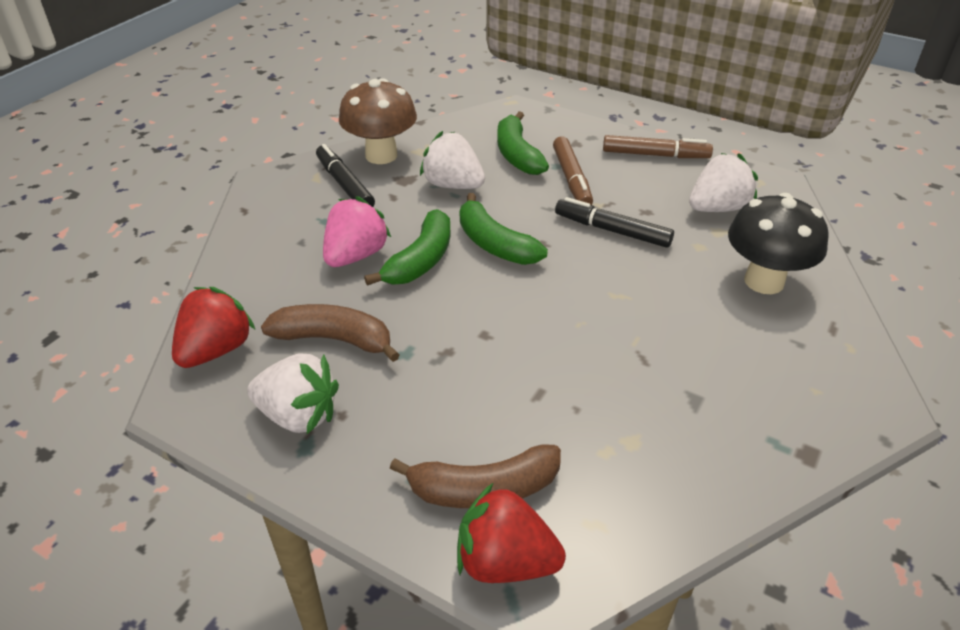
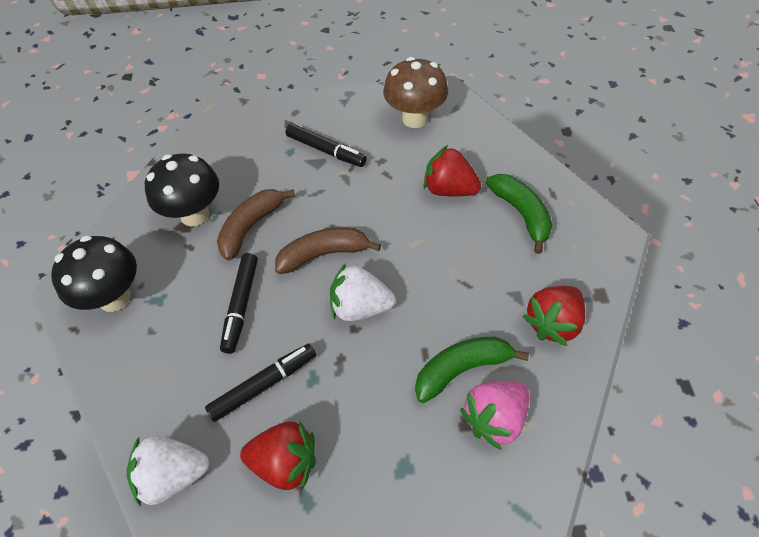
black marker: 2 -> 3
black mushroom: 1 -> 2
brown marker: 2 -> 0
green banana: 3 -> 2
red strawberry: 2 -> 3
white strawberry: 3 -> 2

